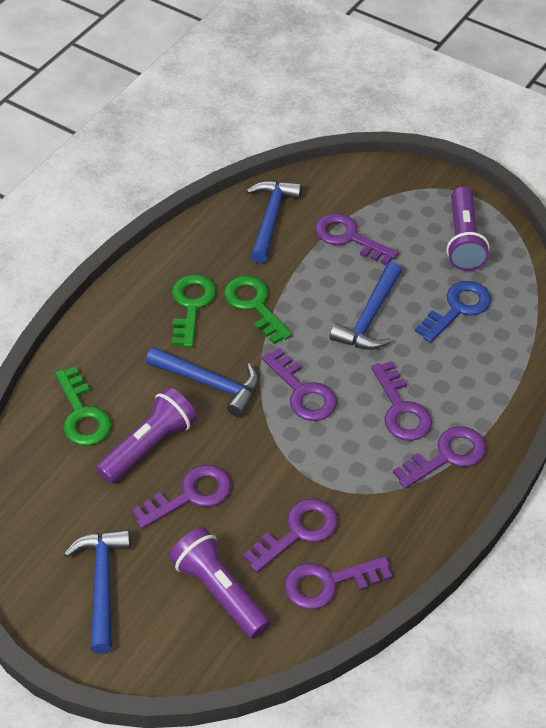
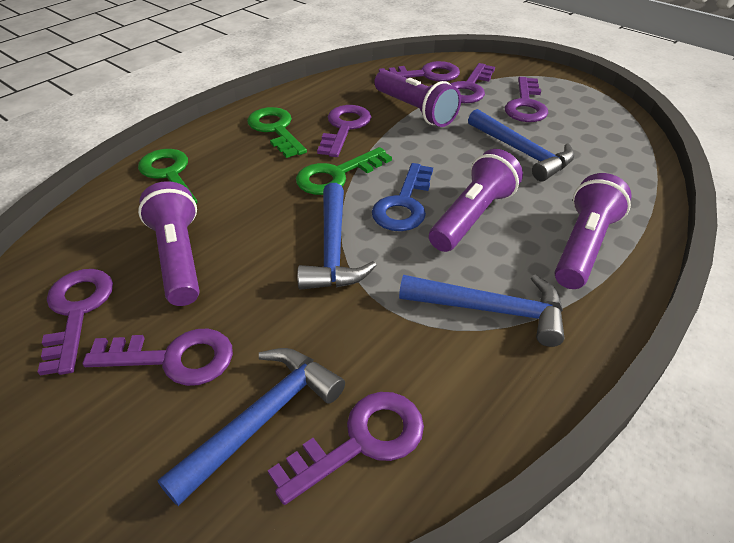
purple flashlight: 3 -> 4

